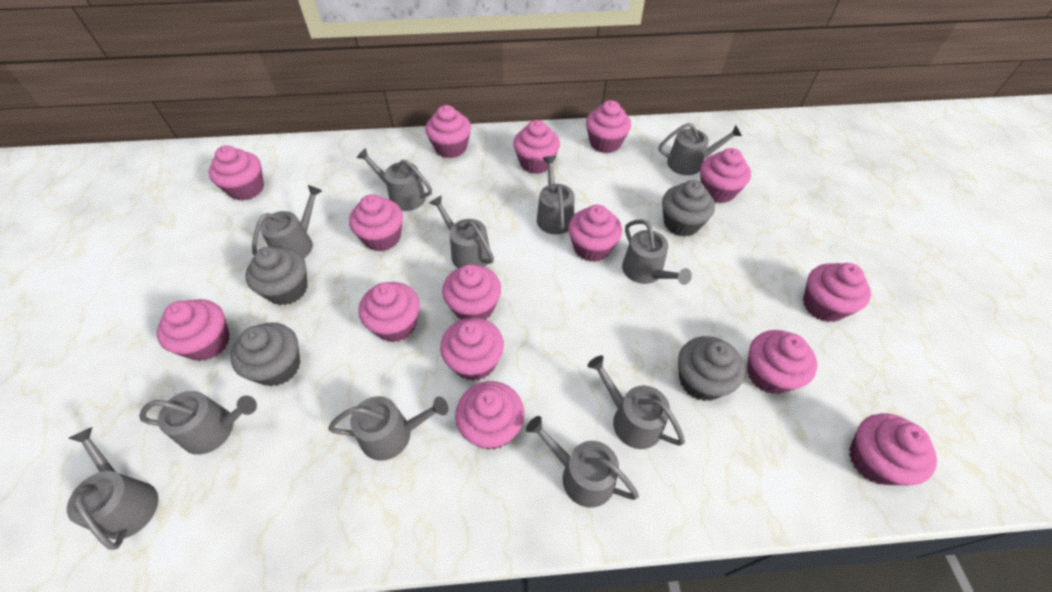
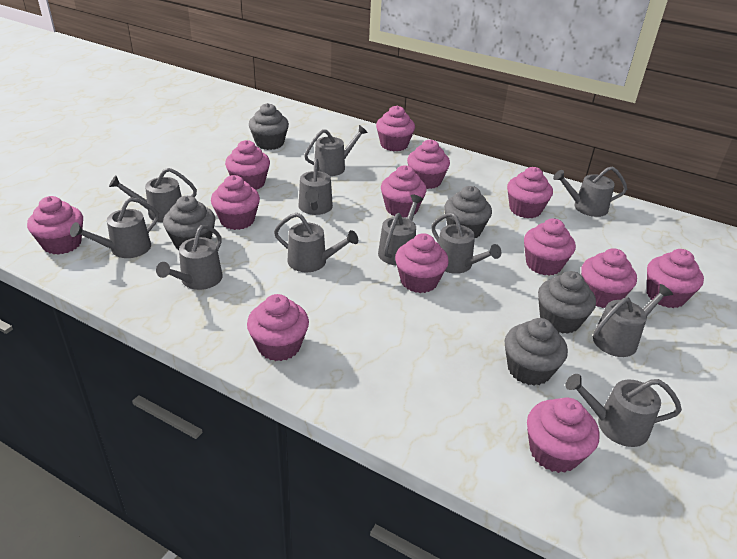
grey cupcake: 4 -> 5
pink cupcake: 15 -> 13

